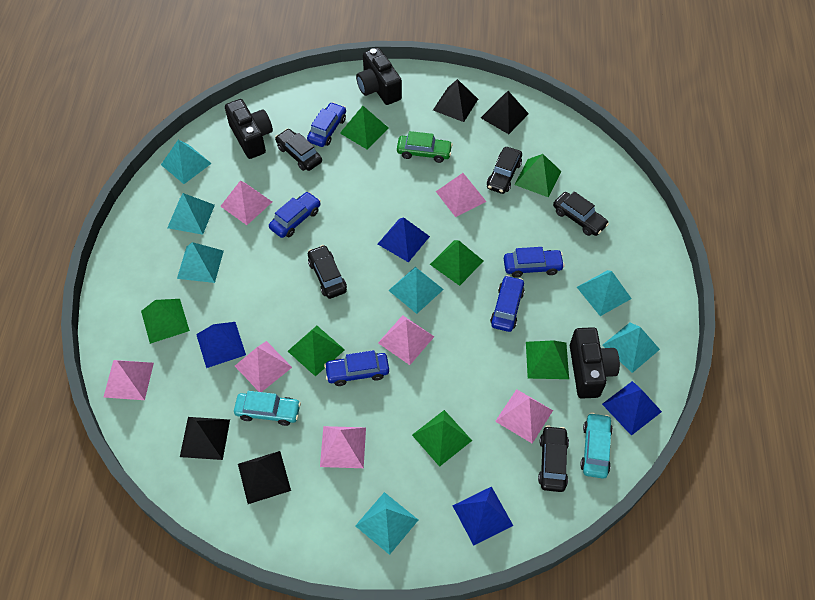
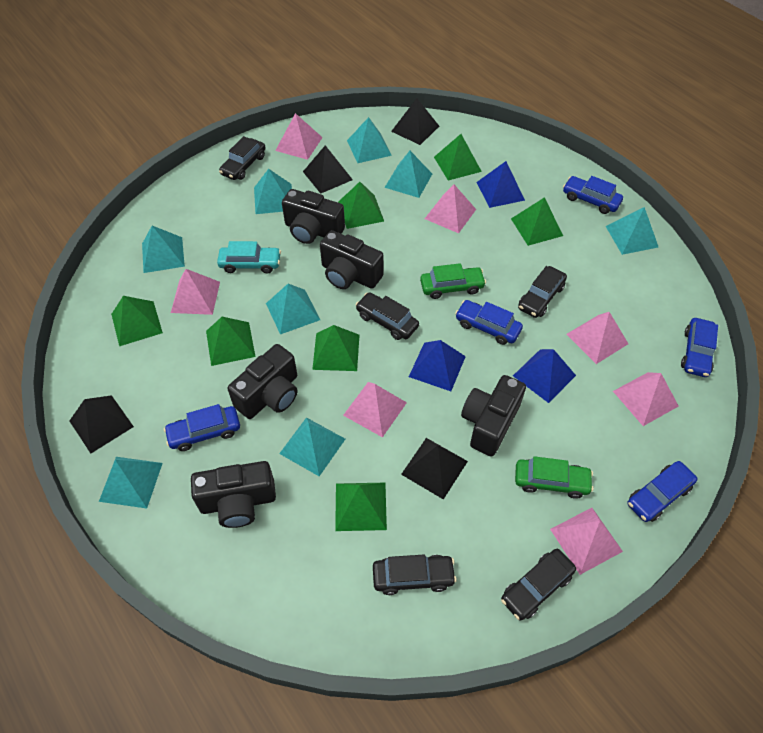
black camera: 3 -> 5
blue pyramid: 4 -> 3
green car: 1 -> 2
turquoise car: 2 -> 1
turquoise pyramid: 7 -> 8

